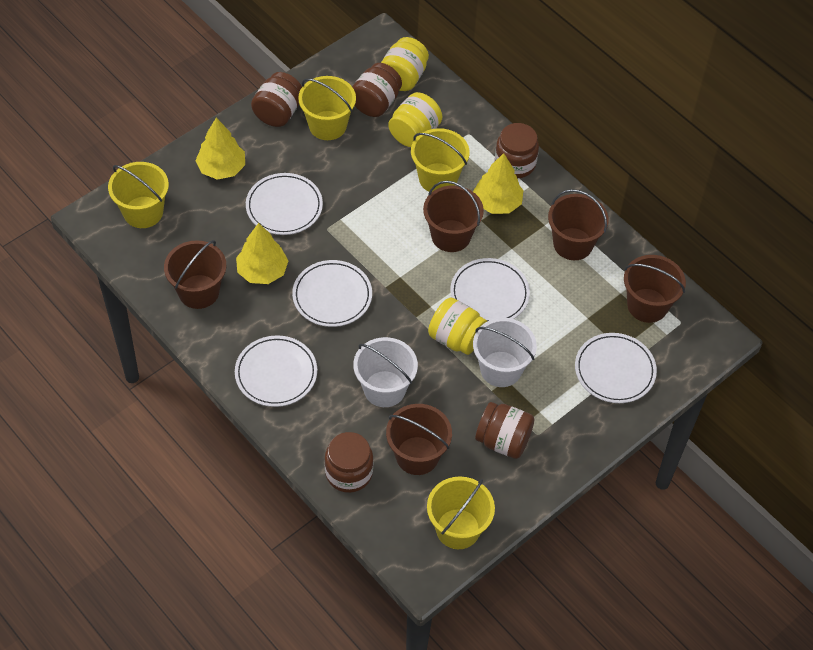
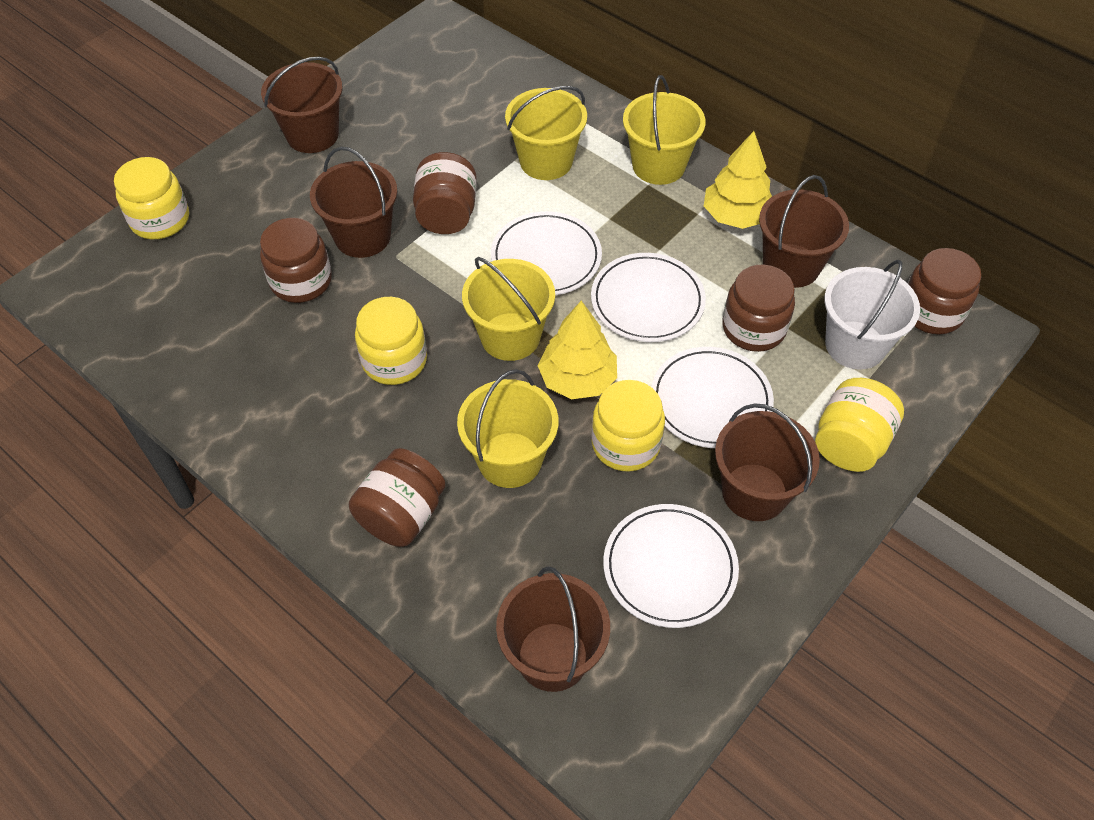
white bucket: 2 -> 1
white plate: 5 -> 4
yellow jar: 3 -> 4
yellow tree: 3 -> 2

